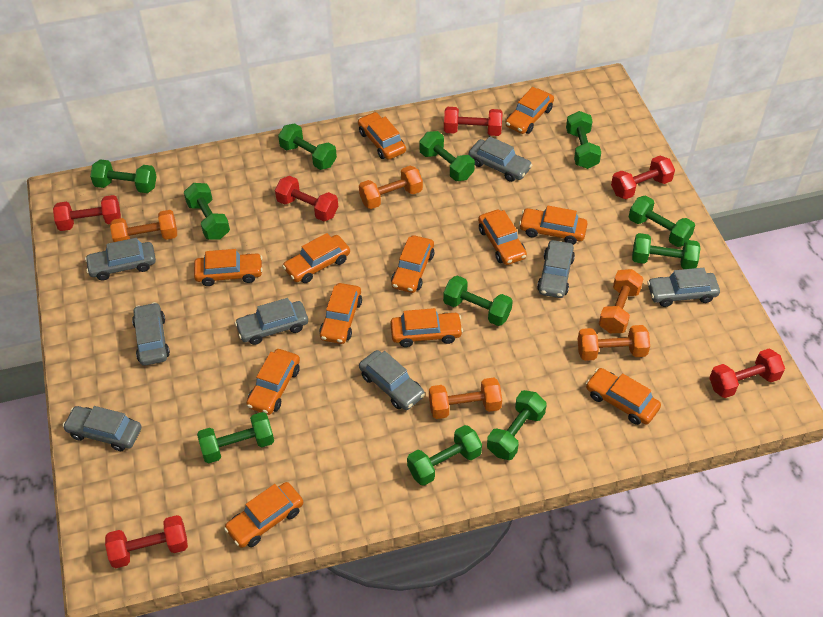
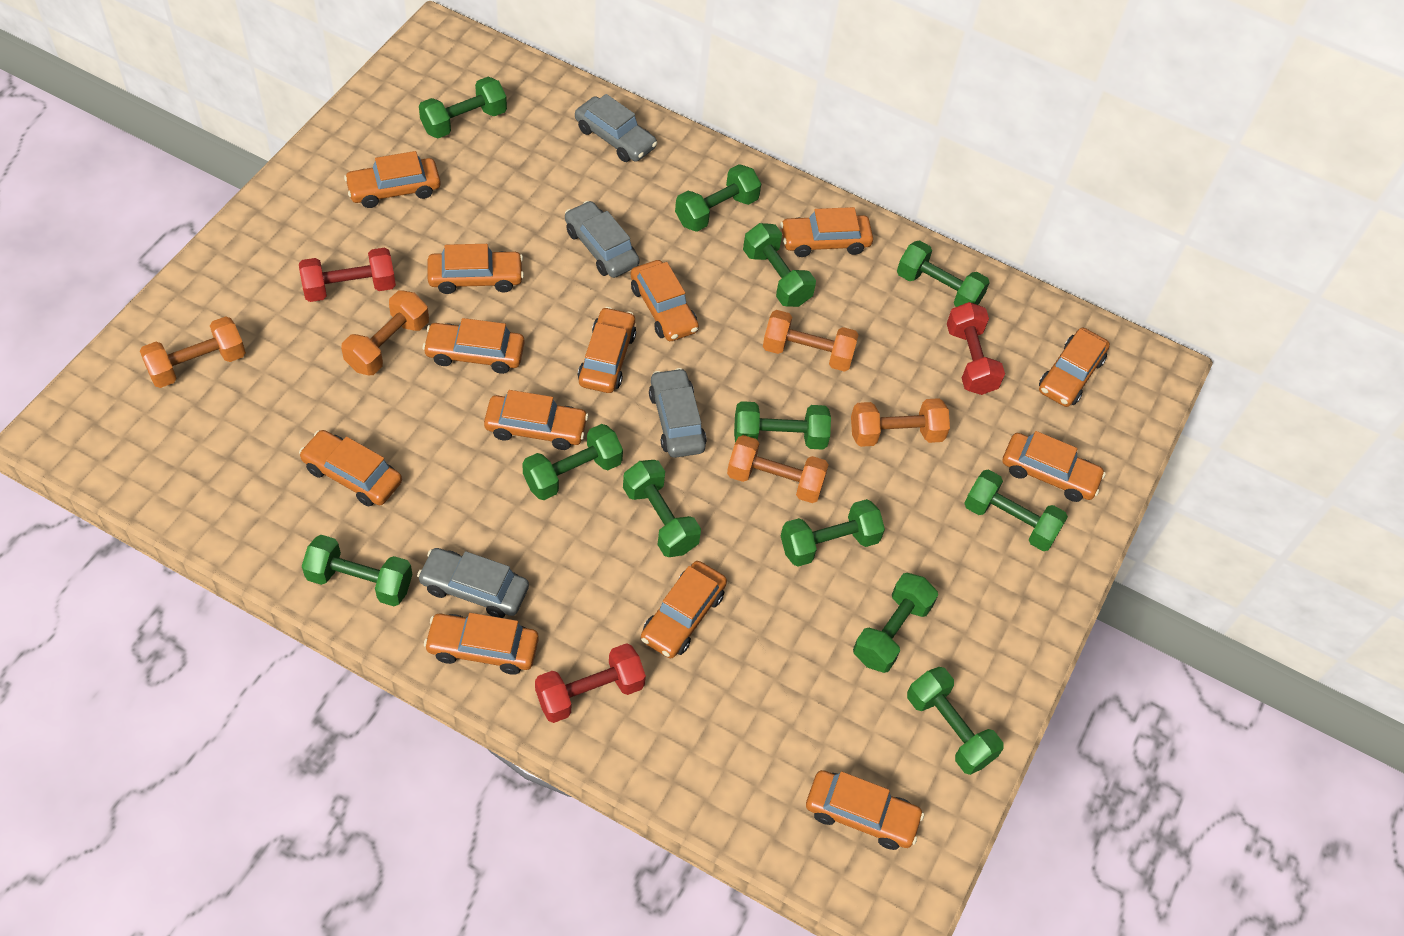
green dumbbell: 11 -> 12
grey car: 8 -> 4
orange car: 12 -> 13
red dumbbell: 6 -> 3

